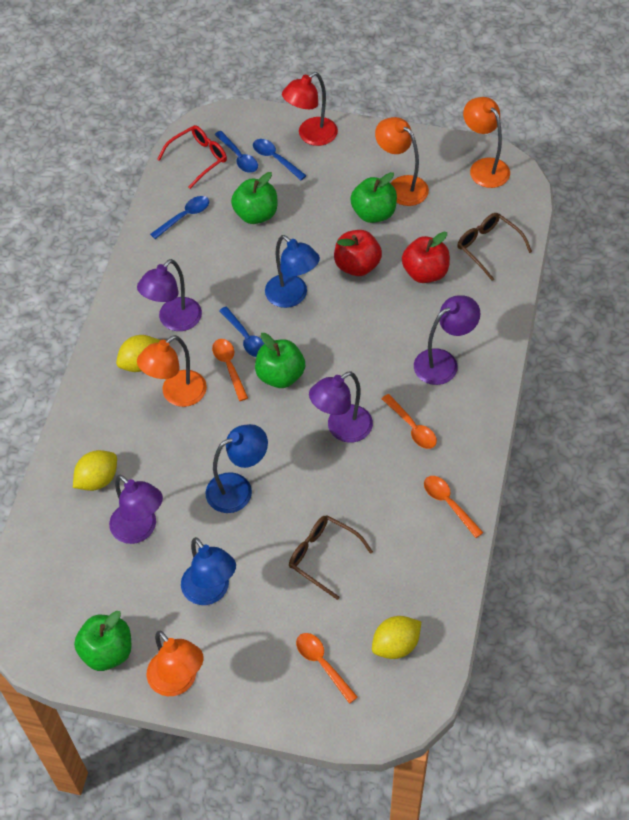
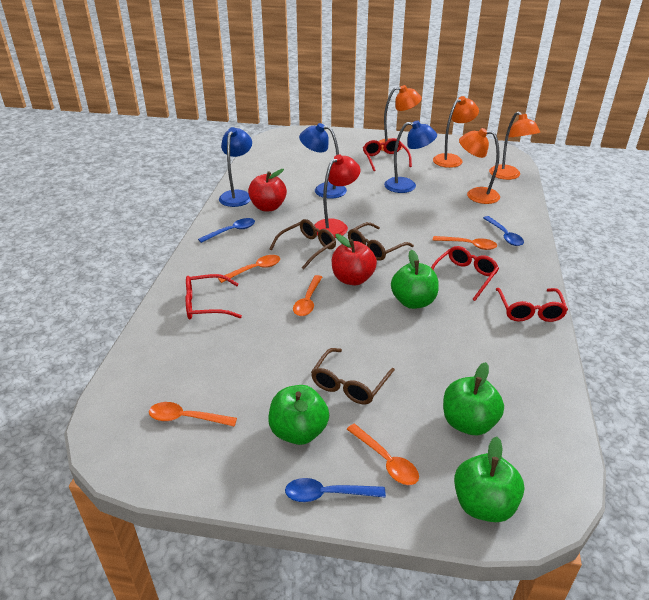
blue spoon: 4 -> 3
brown glasses: 2 -> 3
orange spoon: 4 -> 5
purple lamp: 4 -> 0
red glasses: 1 -> 4
yellow lemon: 3 -> 0

